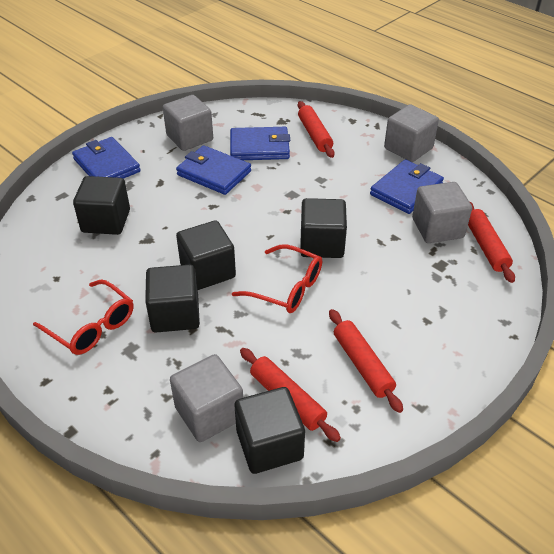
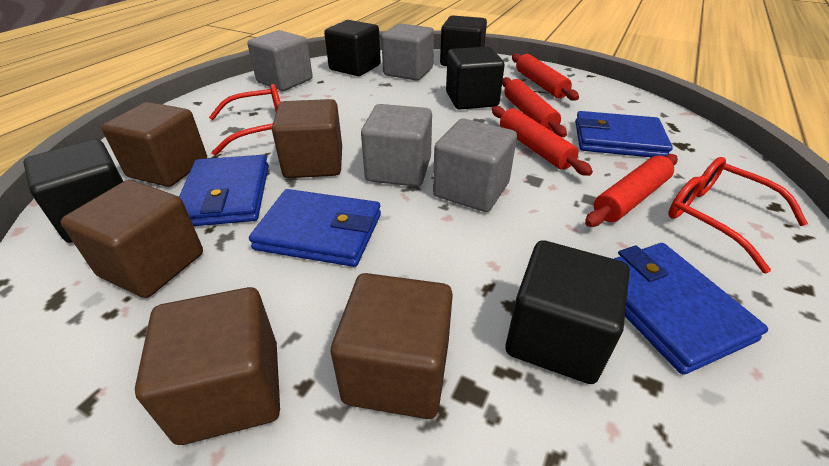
brown cube: 0 -> 5

